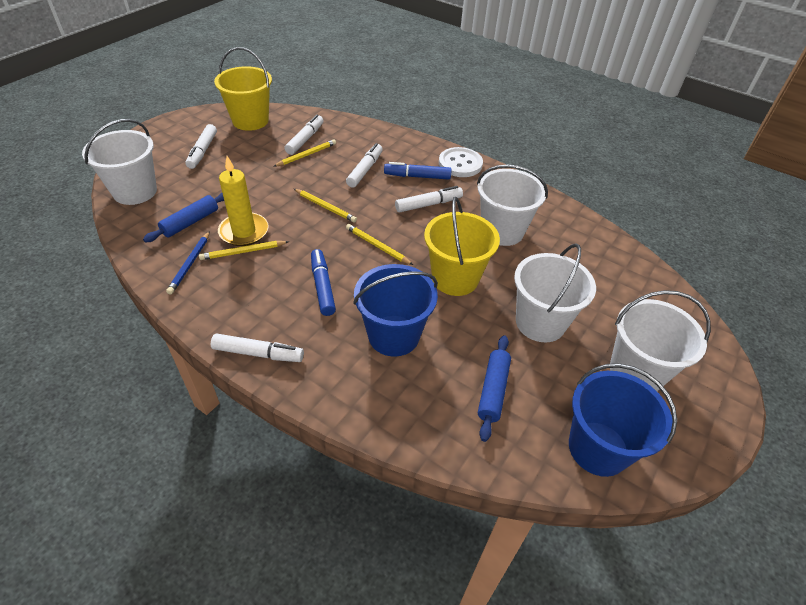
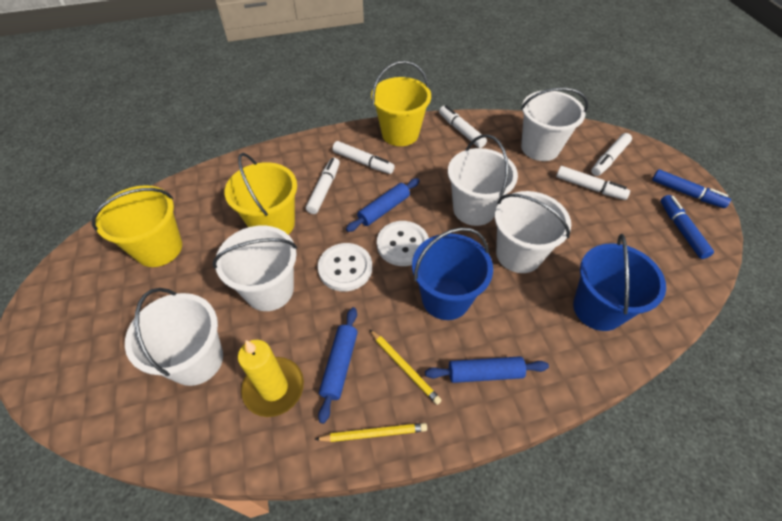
blue pencil: 1 -> 0
blue rolling pin: 2 -> 3
white bucket: 4 -> 5
white button: 1 -> 2
yellow bucket: 2 -> 3
yellow pencil: 4 -> 2

